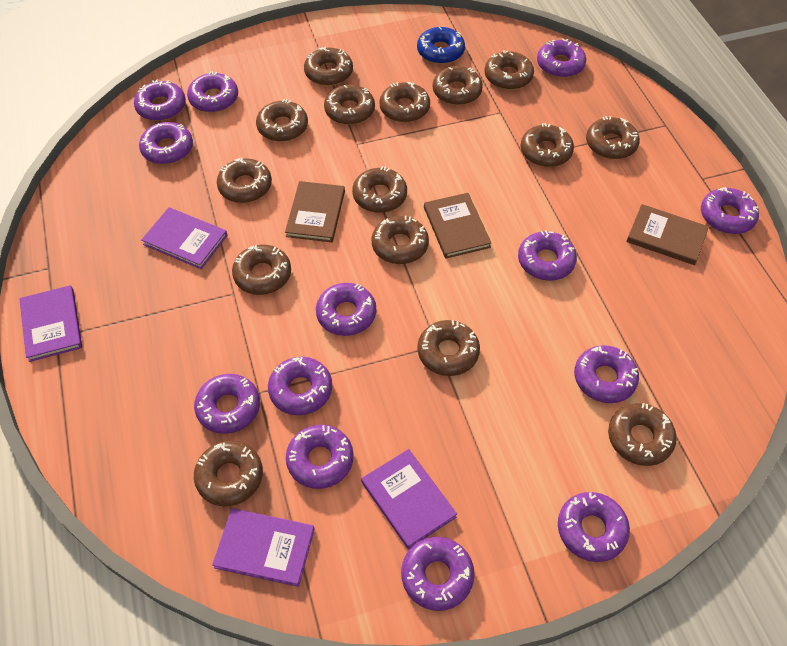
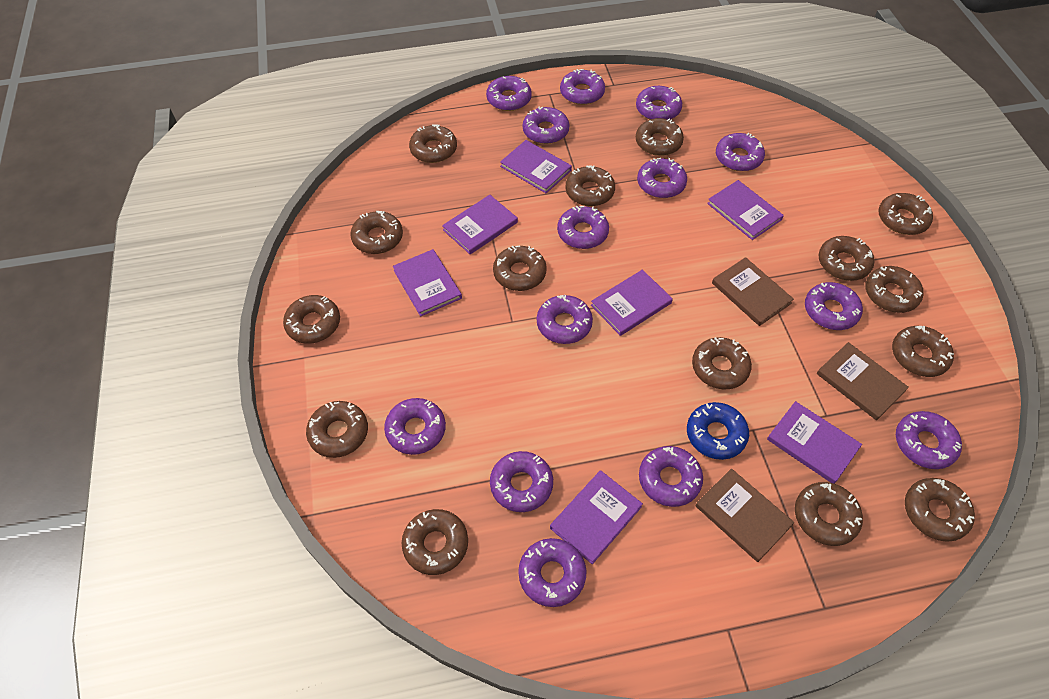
purple book: 4 -> 7
purple donut: 13 -> 14

